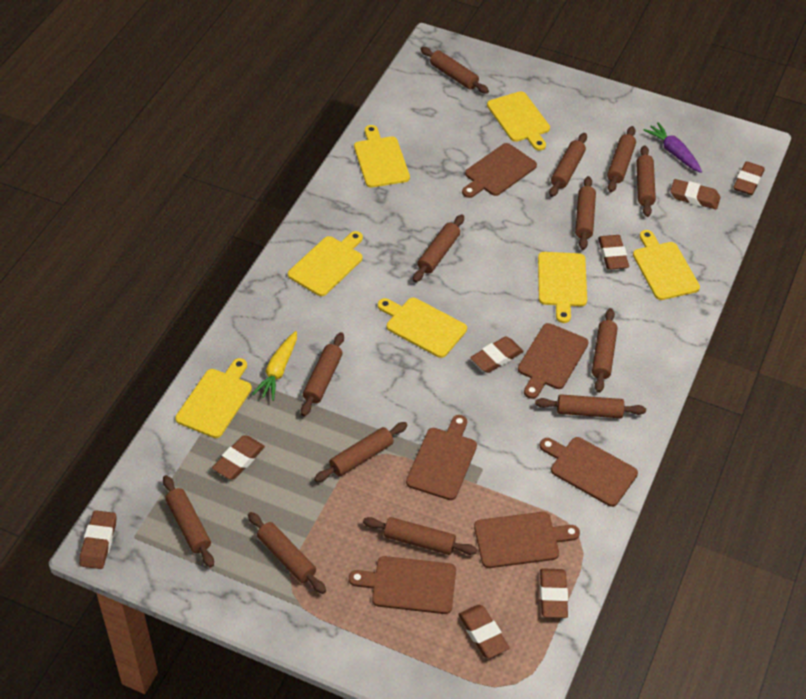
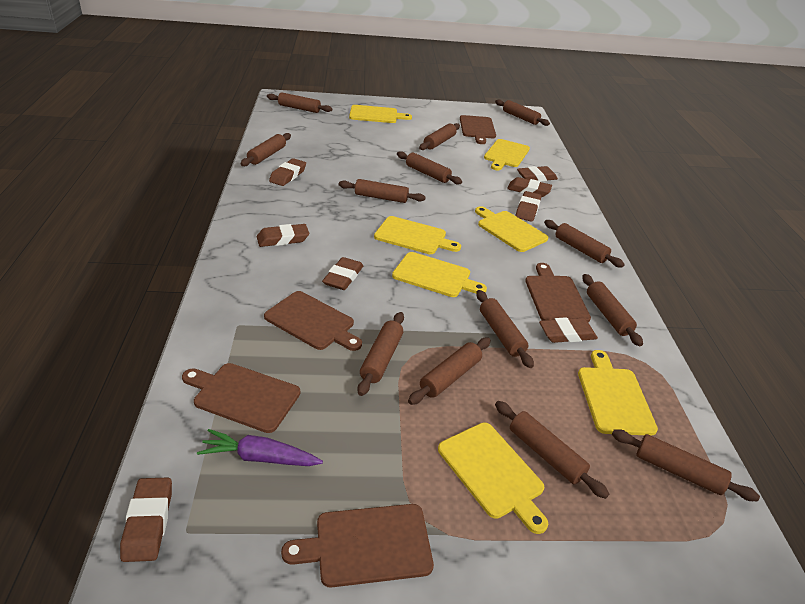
brown cutting board: 6 -> 5
yellow carrot: 1 -> 0

